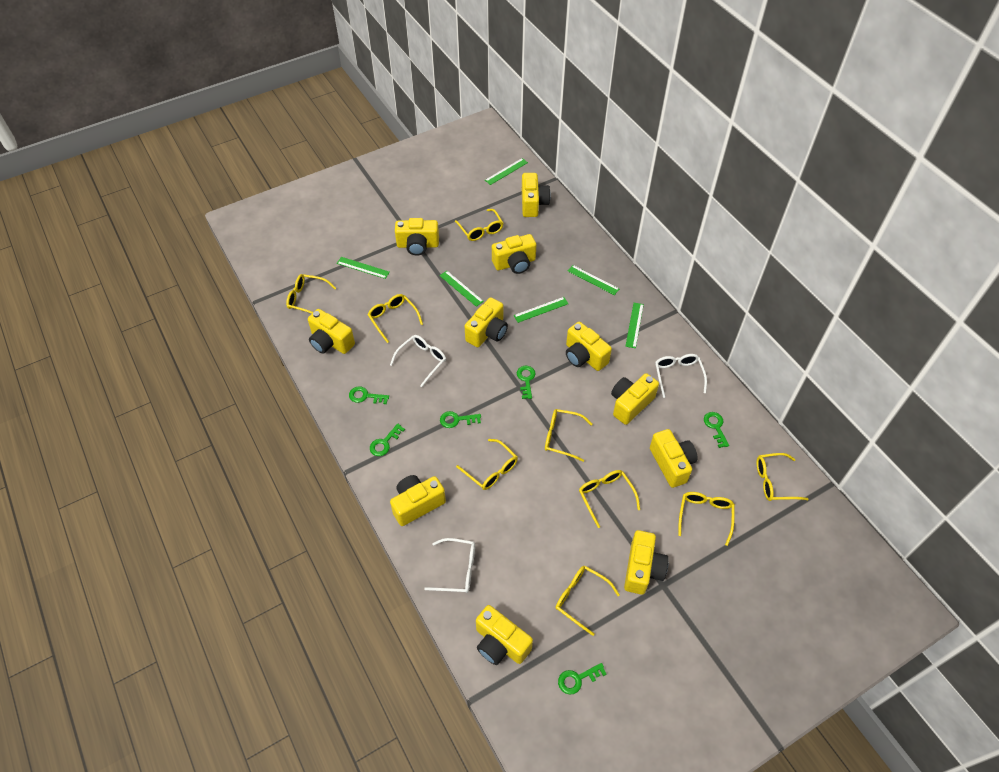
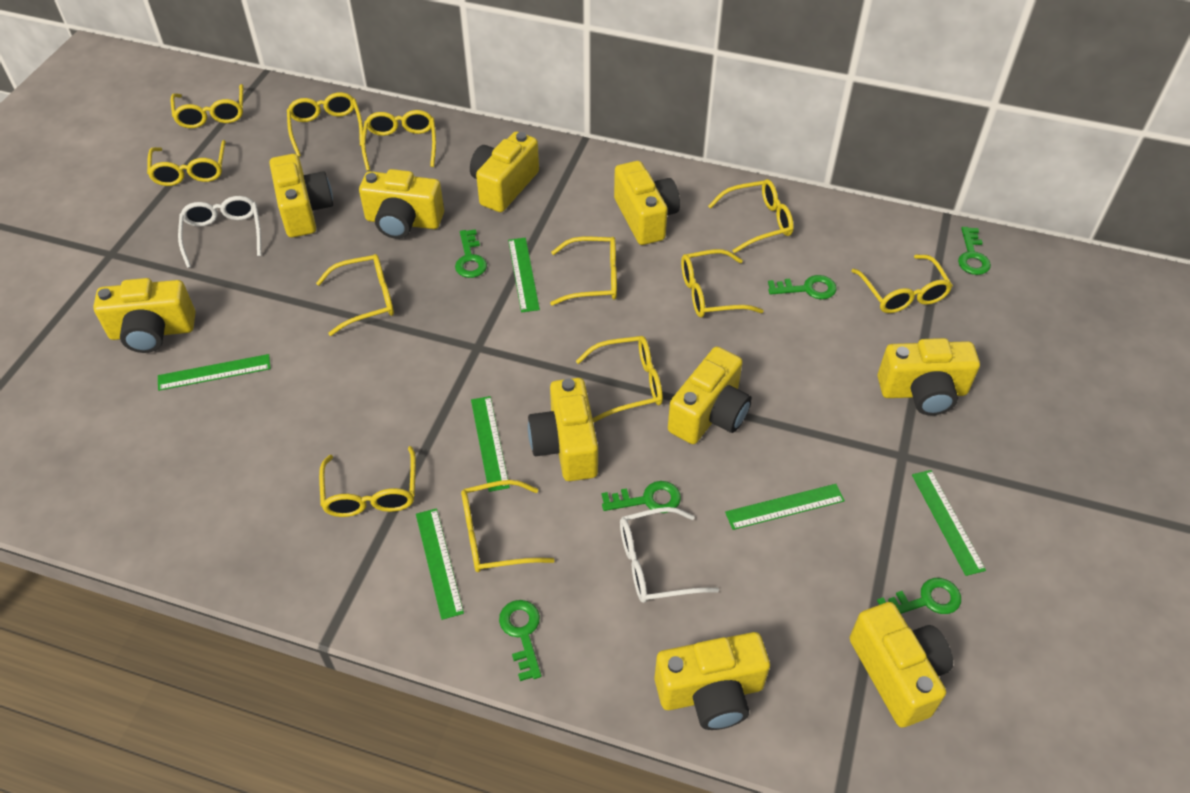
white glasses: 3 -> 2
yellow camera: 11 -> 10
yellow glasses: 9 -> 12

